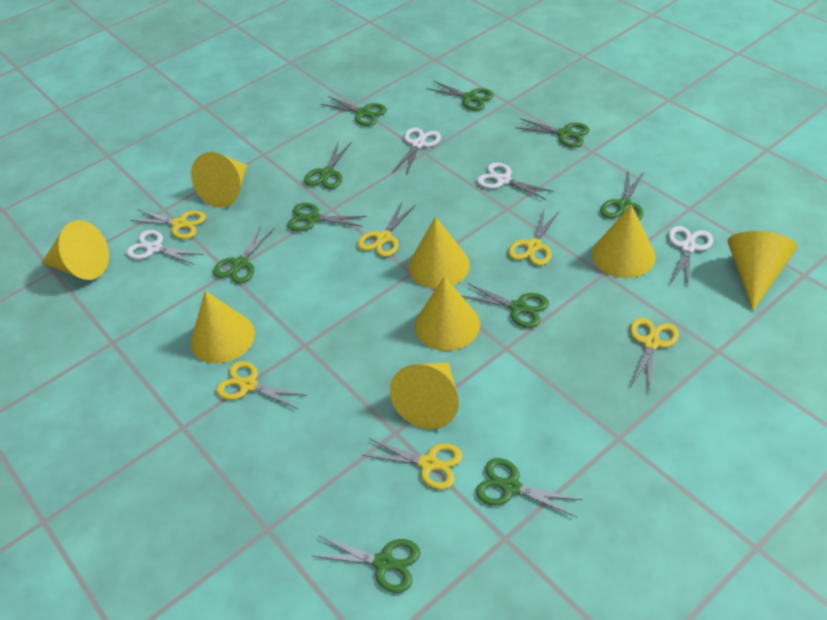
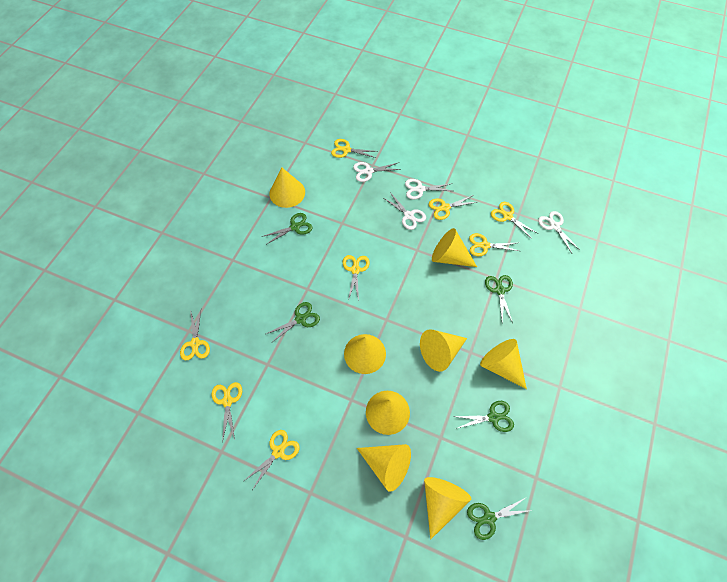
green scissors: 10 -> 5
yellow scissors: 6 -> 8

